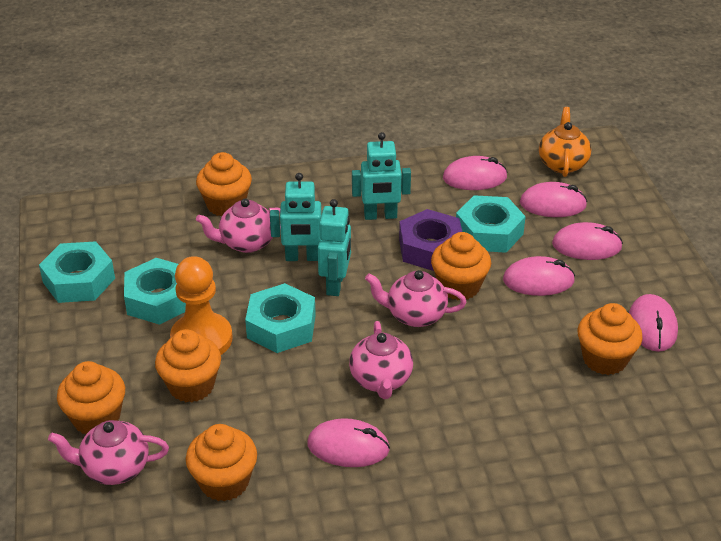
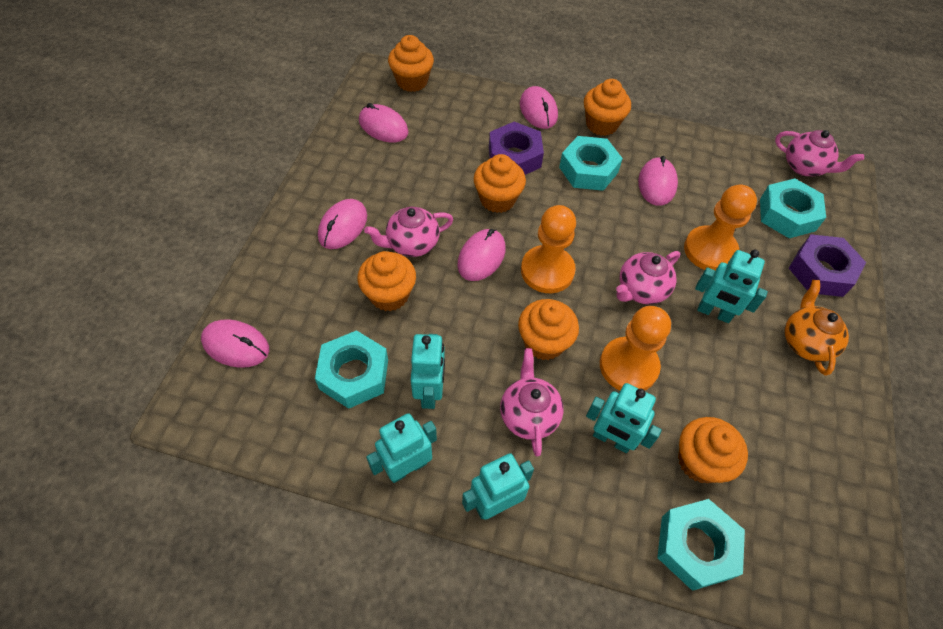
orange pawn: 1 -> 3
purple nut: 1 -> 2
turquoise robot: 3 -> 5

